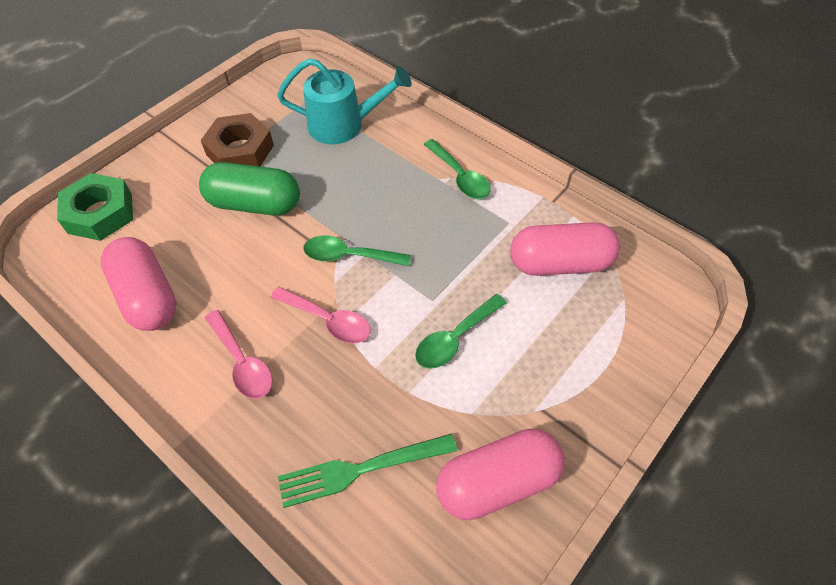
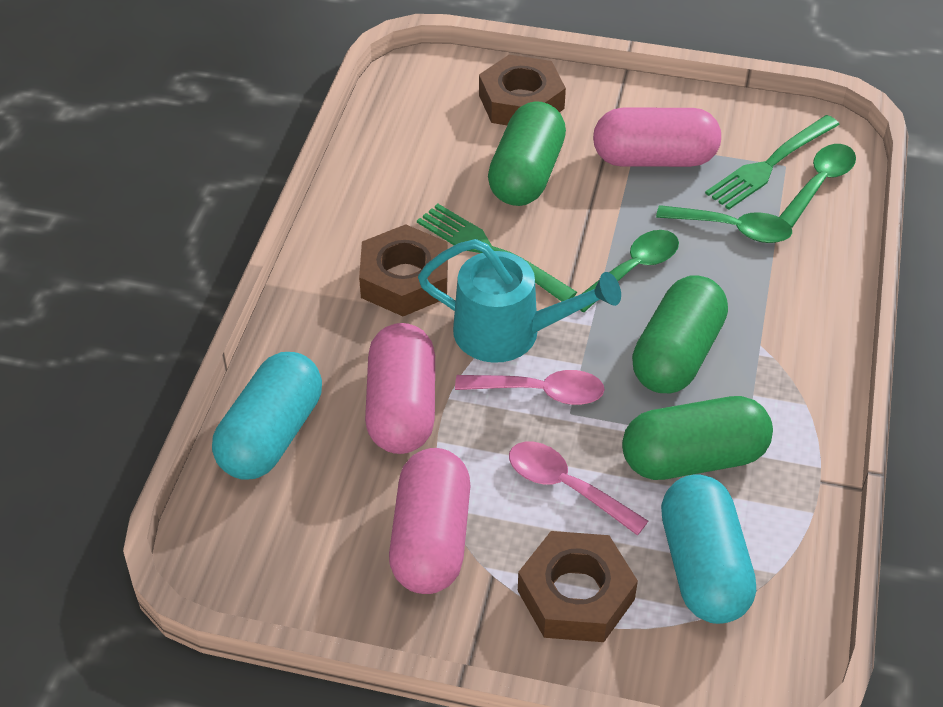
brown nut: 1 -> 3
green capsule: 1 -> 3
green fork: 1 -> 2
green nut: 1 -> 0
turquoise capsule: 0 -> 2

